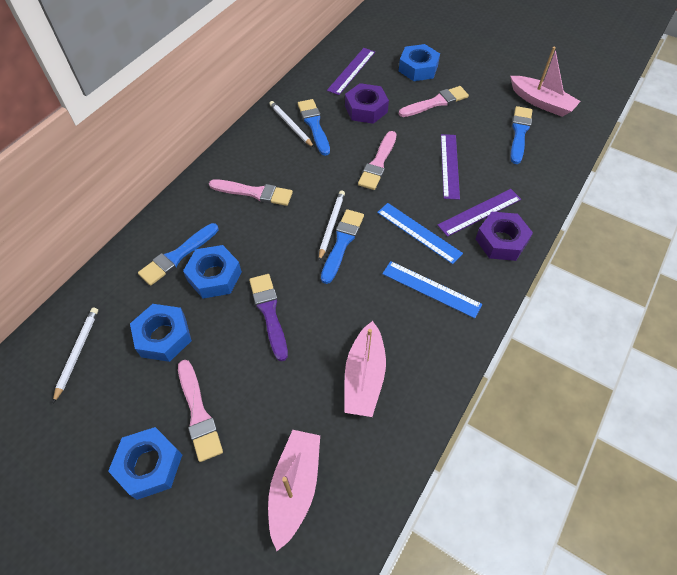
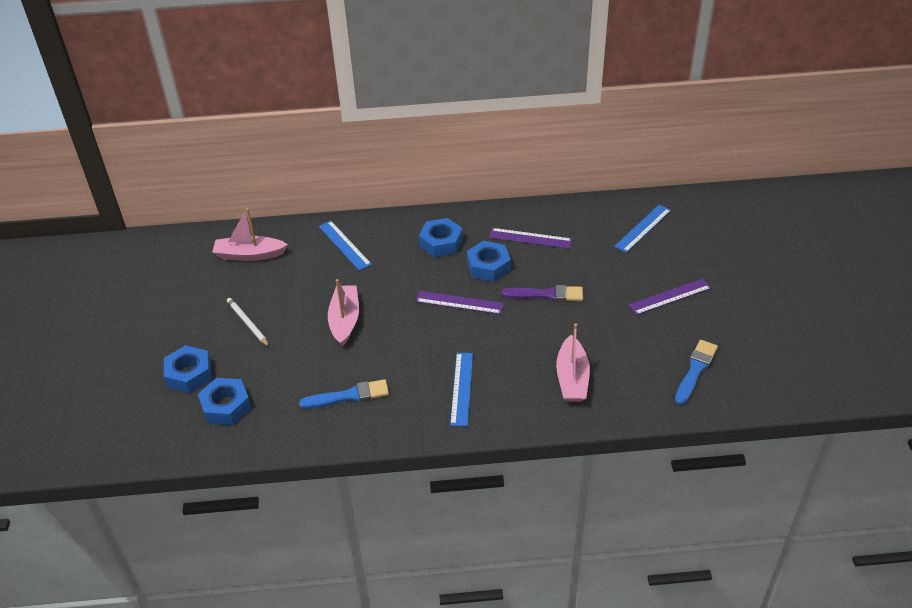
blue brush: 4 -> 2
blue ruler: 2 -> 3
pink brush: 4 -> 0
purple nut: 2 -> 0
white pencil: 3 -> 1

